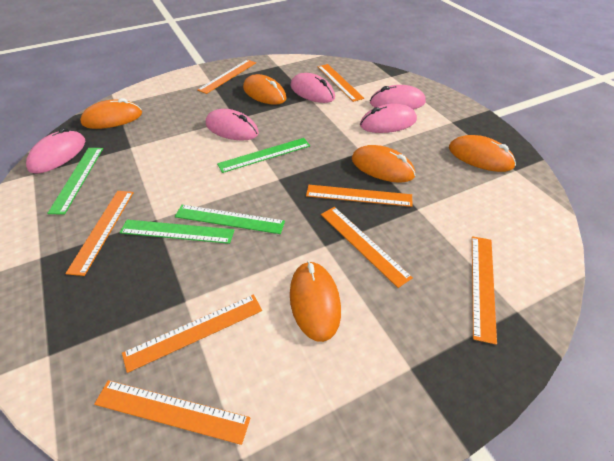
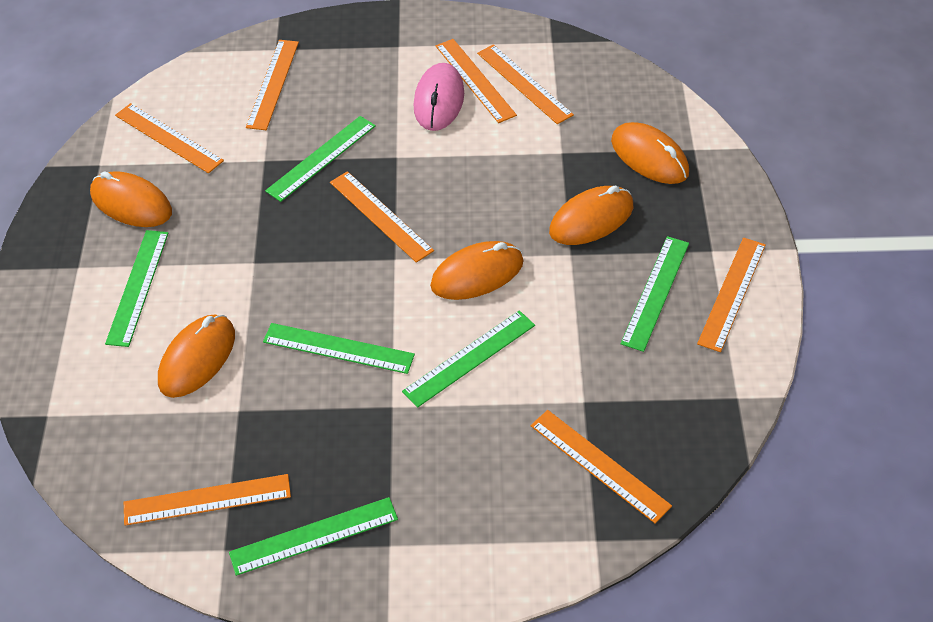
green ruler: 4 -> 6
pink mouse: 5 -> 1

